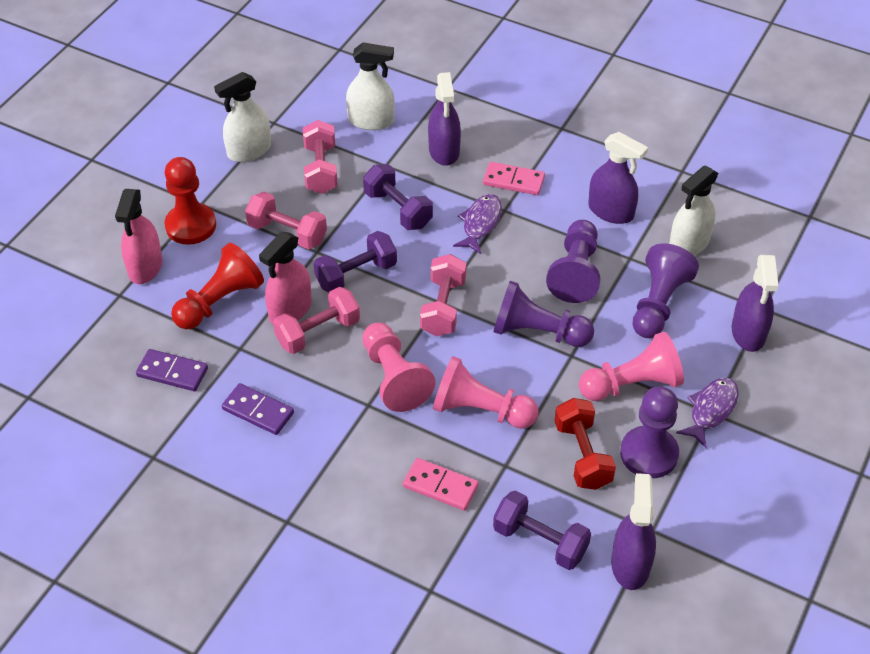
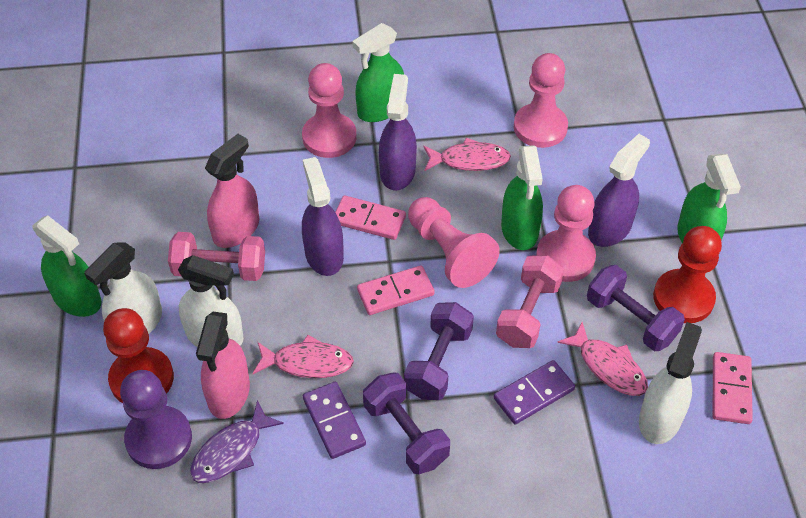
green spray bottle: 0 -> 4
pink domino: 2 -> 3
pink dumbbell: 4 -> 2
pink fish: 0 -> 3
pink pawn: 3 -> 4
purple fish: 2 -> 1
purple pawn: 4 -> 1
purple spray bottle: 4 -> 3
red dumbbell: 1 -> 0

